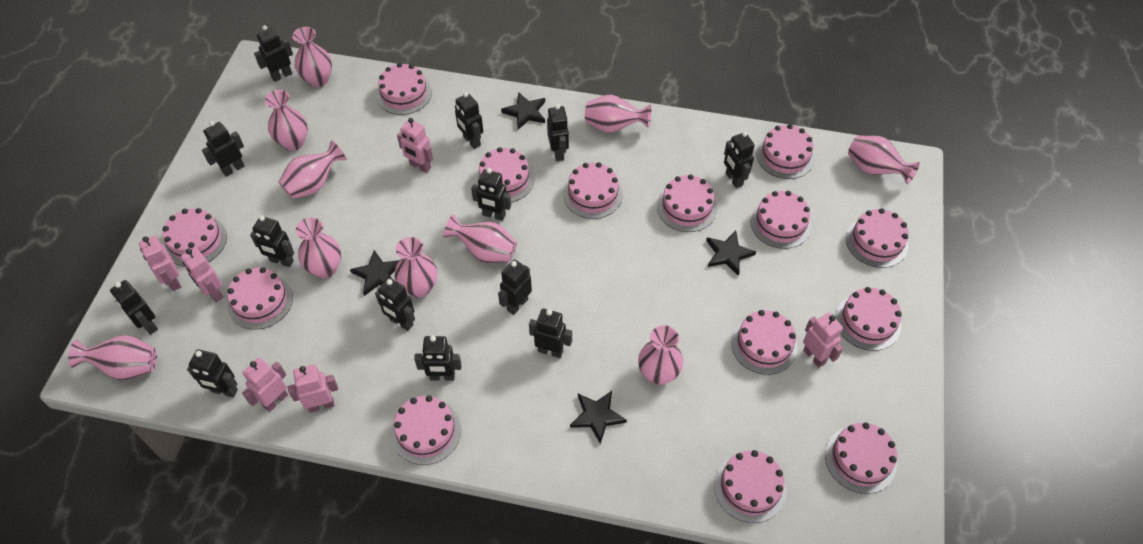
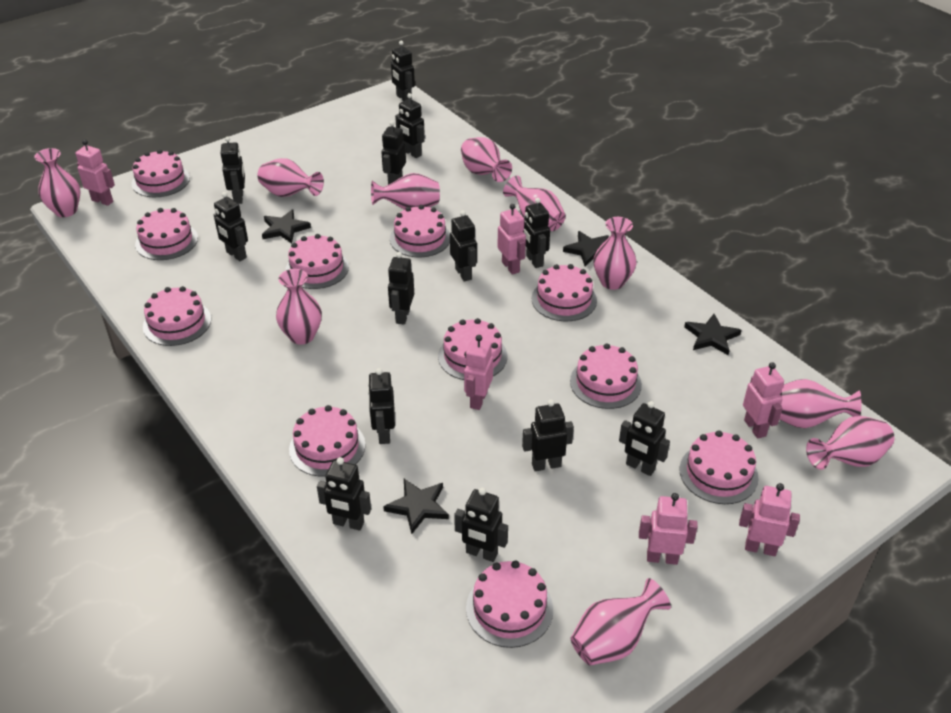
pink cake: 14 -> 11

